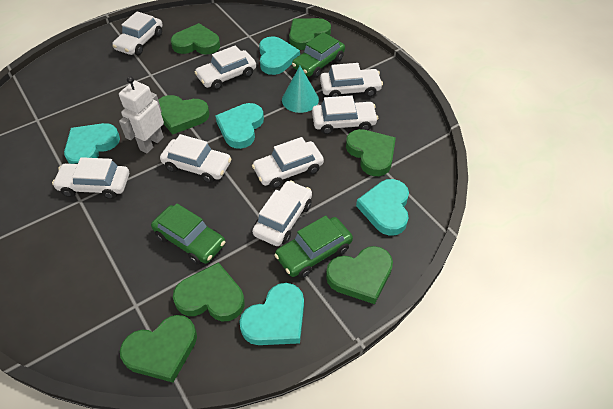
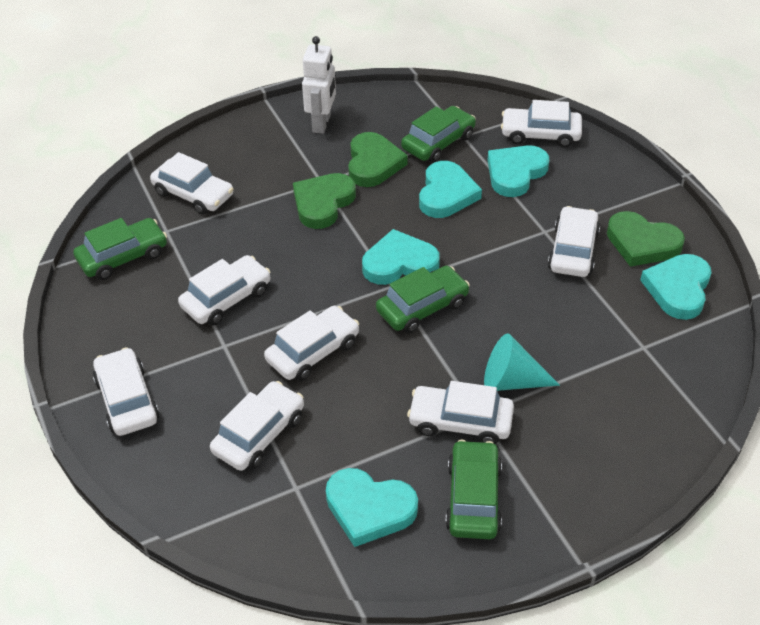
green car: 3 -> 4
green heart: 7 -> 3

